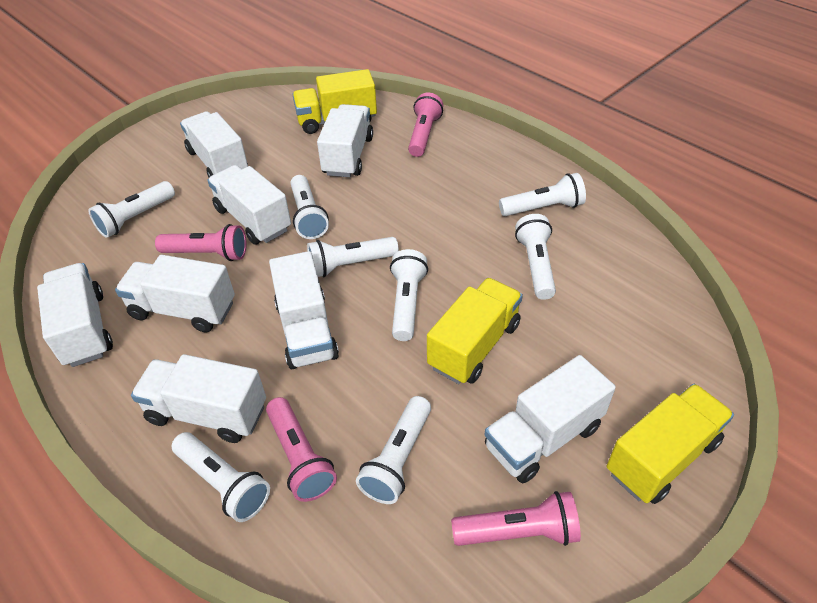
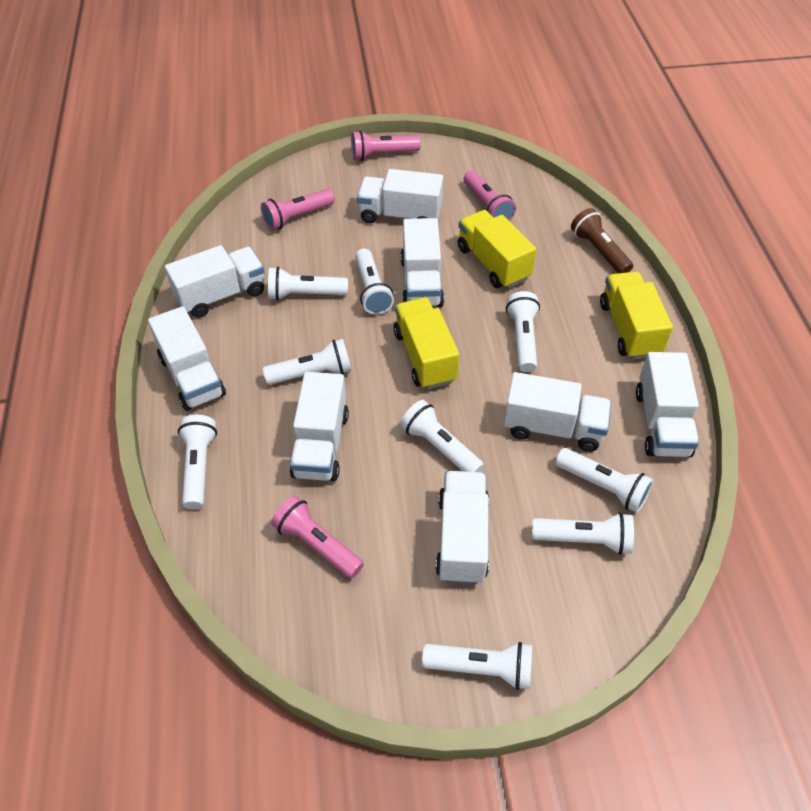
brown flashlight: 0 -> 1
white flashlight: 8 -> 9

